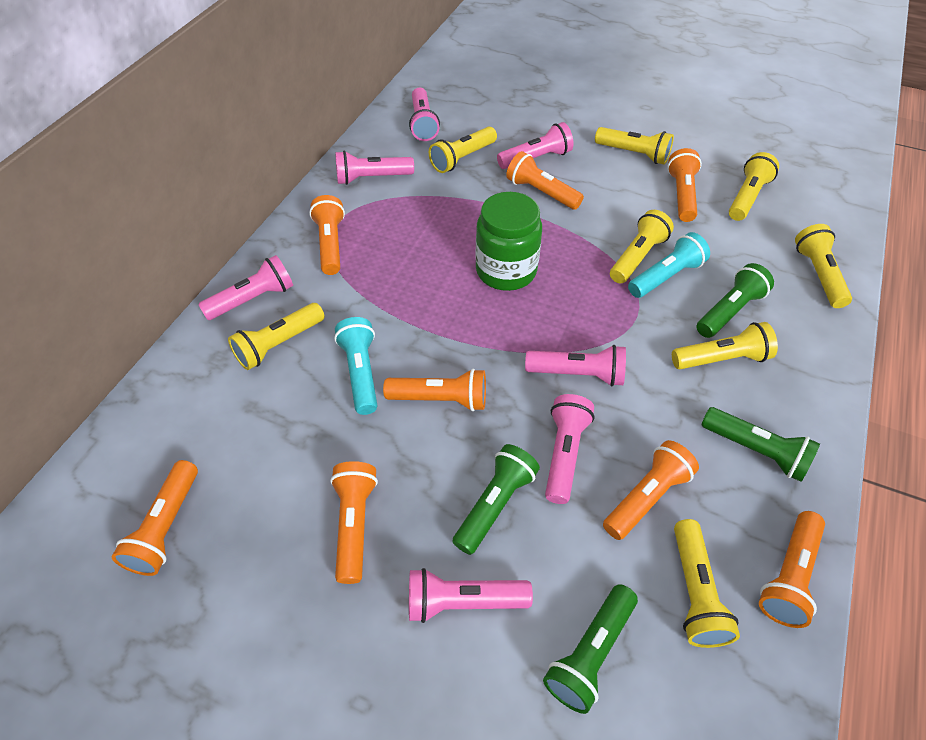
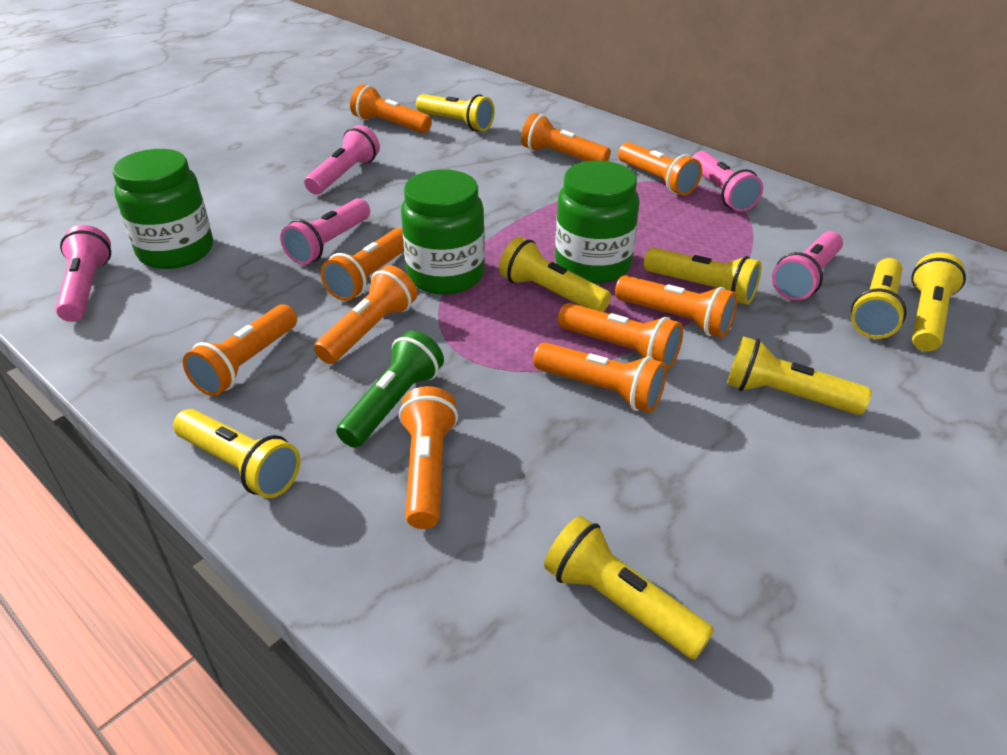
green flashlight: 4 -> 1
green jar: 1 -> 3
orange flashlight: 8 -> 10
pink flashlight: 7 -> 5
turquoise flashlight: 2 -> 0

